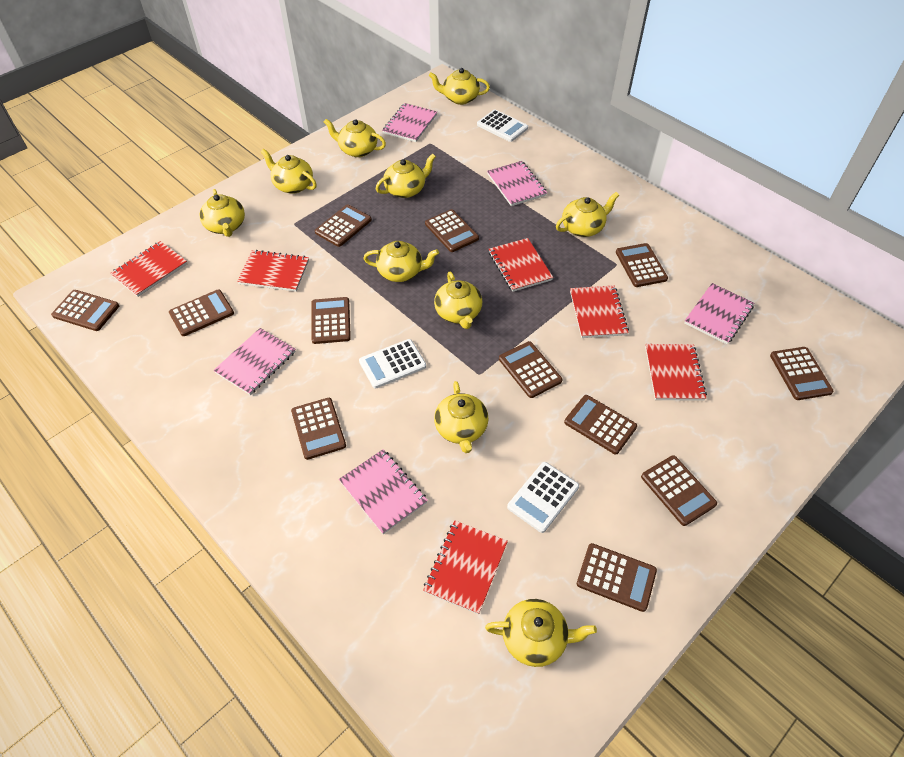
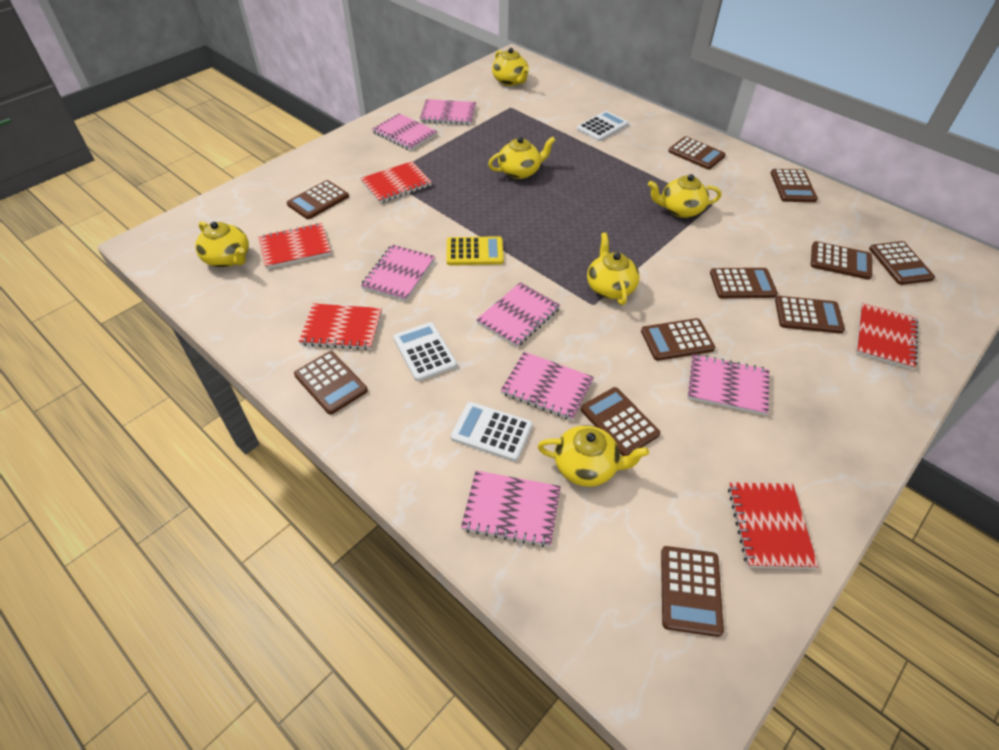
brown calculator: 12 -> 11
pink notebook: 5 -> 7
red notebook: 6 -> 5
yellow calculator: 0 -> 1
yellow teapot: 10 -> 6

